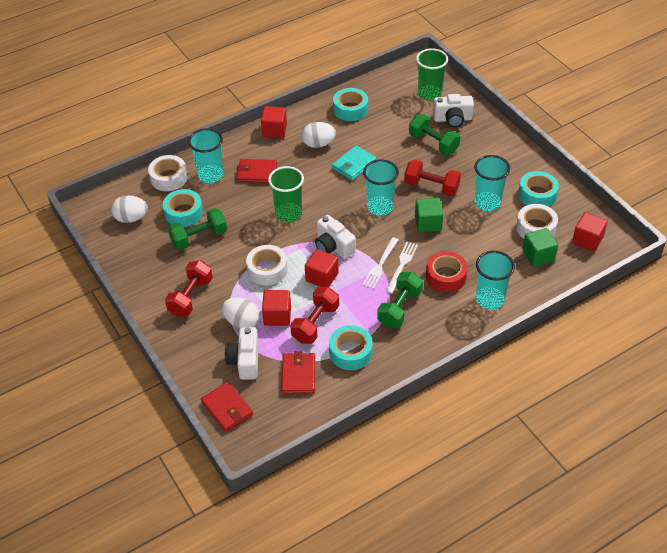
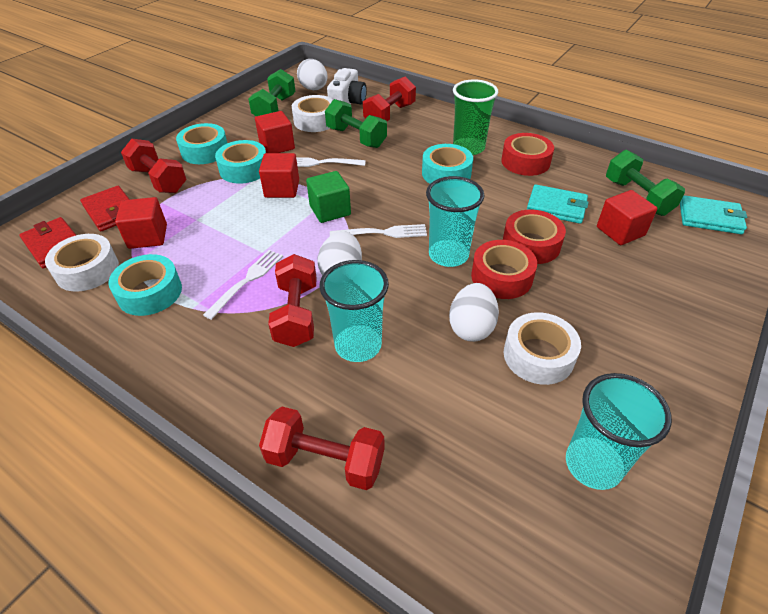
green cube: 2 -> 1
green cup: 2 -> 1
red dumbbell: 3 -> 4
red tape: 1 -> 3
red wallet: 3 -> 2
turquoise cup: 4 -> 3
turquoise wallet: 1 -> 2
white camera: 3 -> 1
white fork: 2 -> 3

